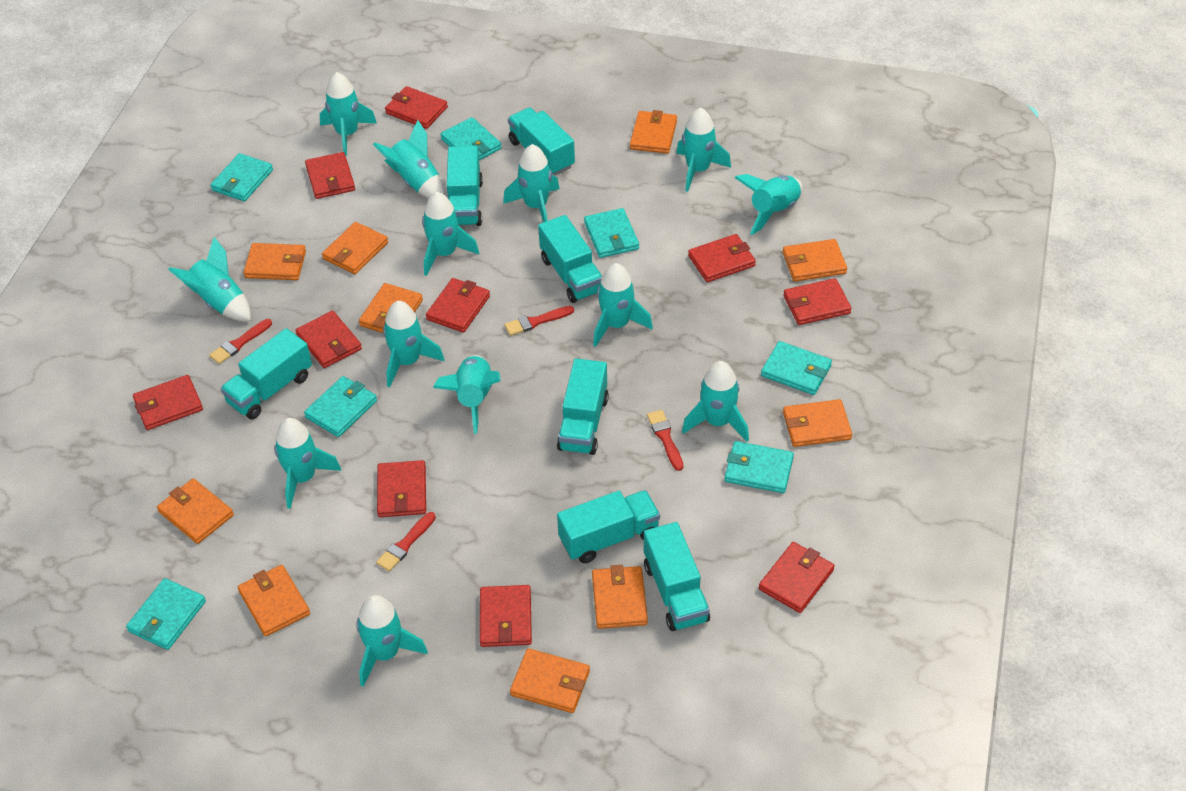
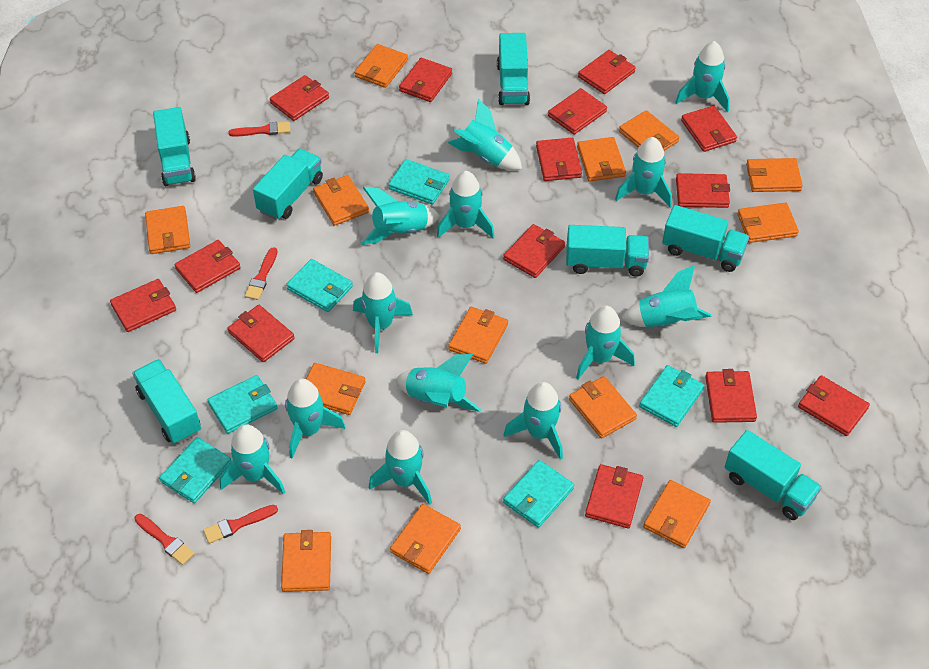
orange wallet: 10 -> 13
red wallet: 10 -> 14
turquoise wallet: 7 -> 6

